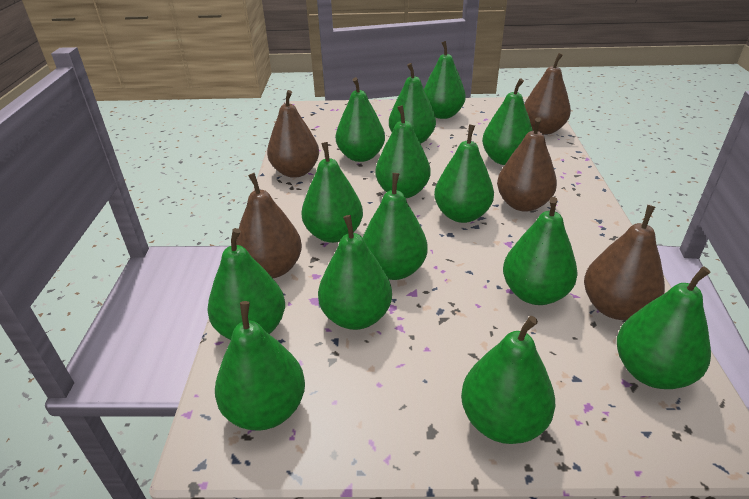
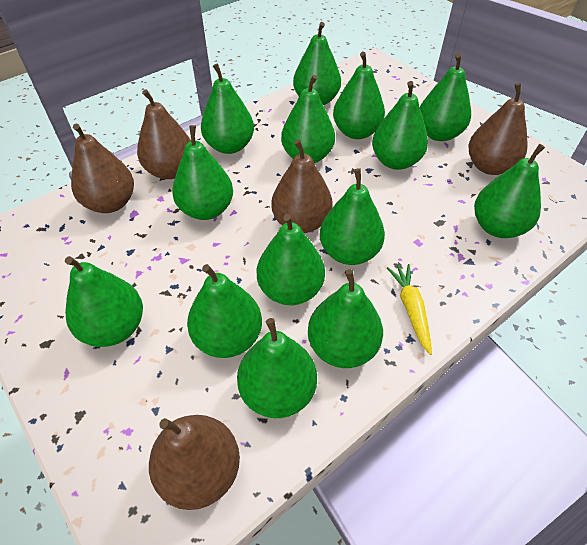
yellow carrot: 0 -> 1

